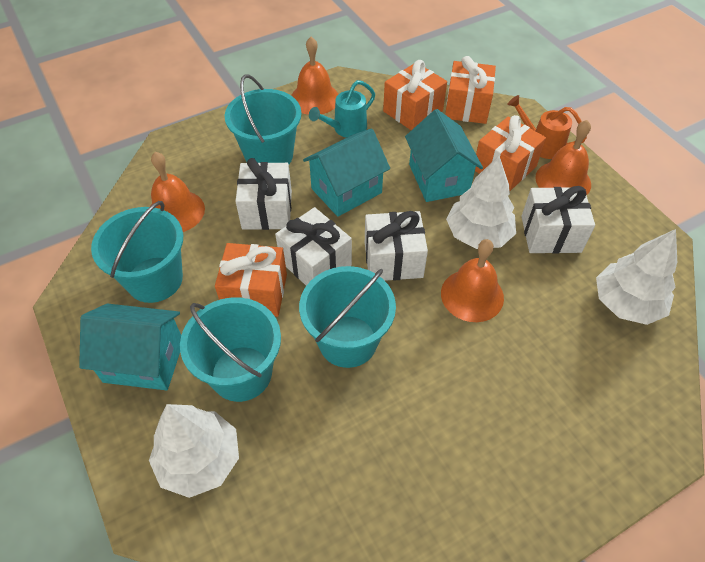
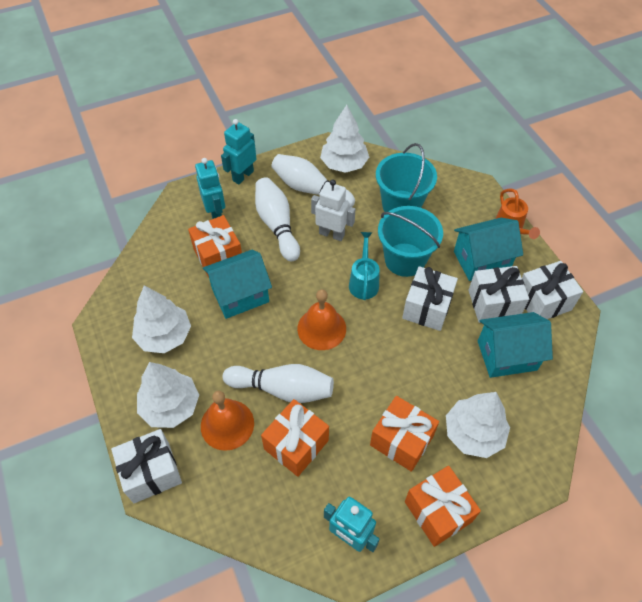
orange bell: 4 -> 2
turquoise bucket: 4 -> 2
turquoise robot: 0 -> 3
white bowling pin: 0 -> 3
white robot: 0 -> 1
white tree: 3 -> 4

